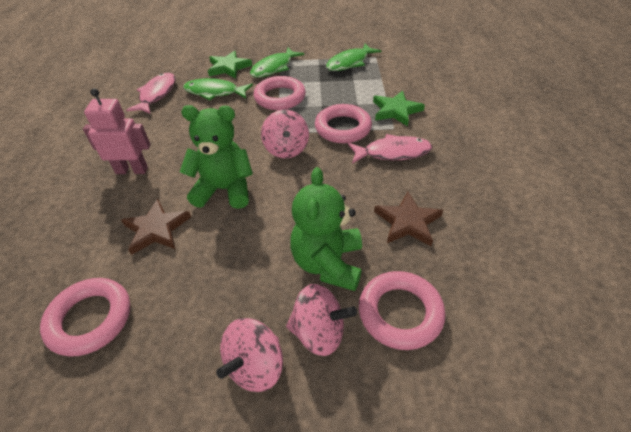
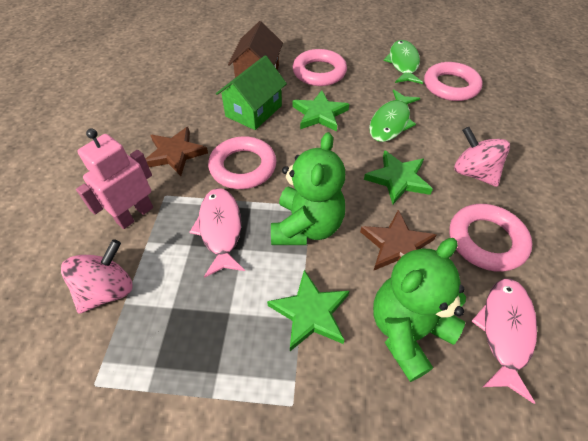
brown house: 0 -> 1
green fish: 3 -> 2
green house: 0 -> 1
green star: 2 -> 3
pink spinning top: 3 -> 2

